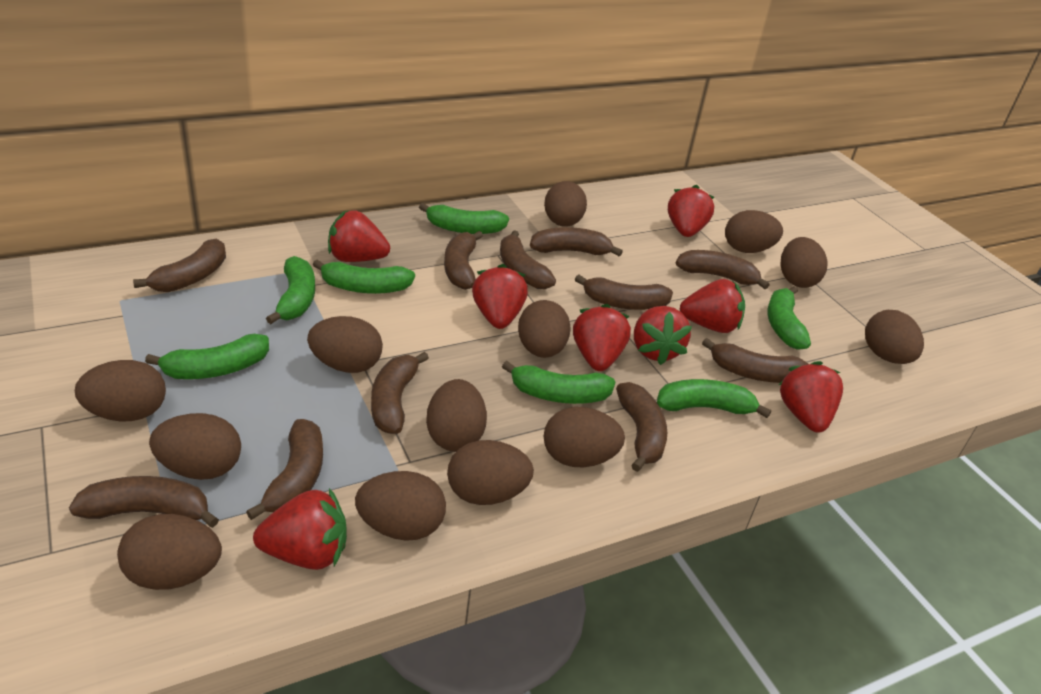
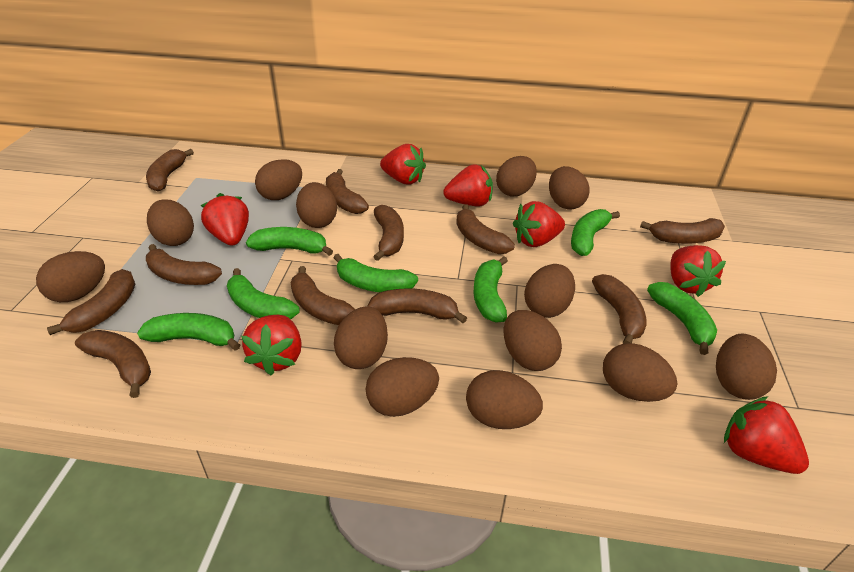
red strawberry: 8 -> 7

